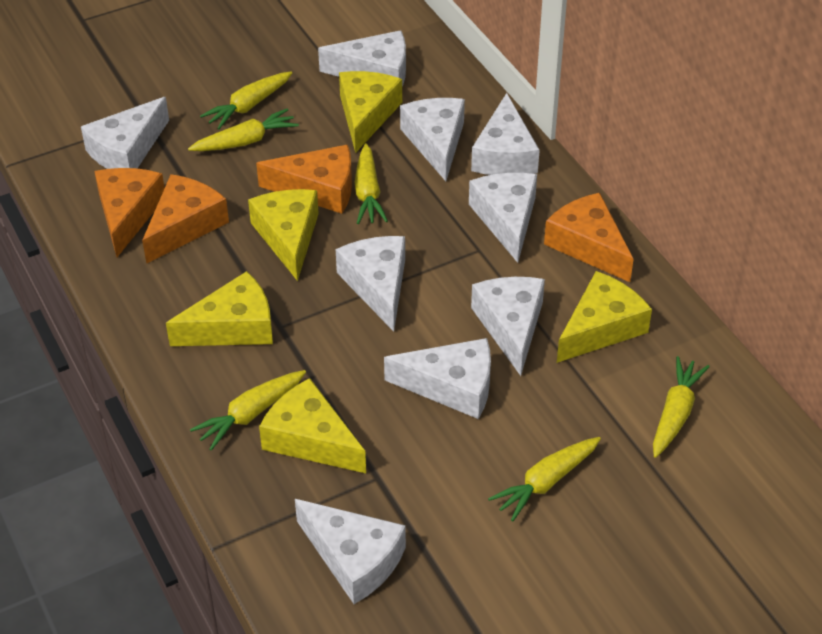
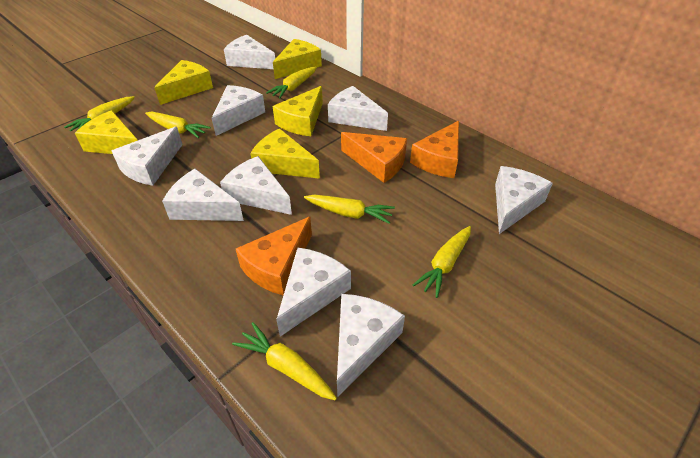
orange cheese: 4 -> 3

